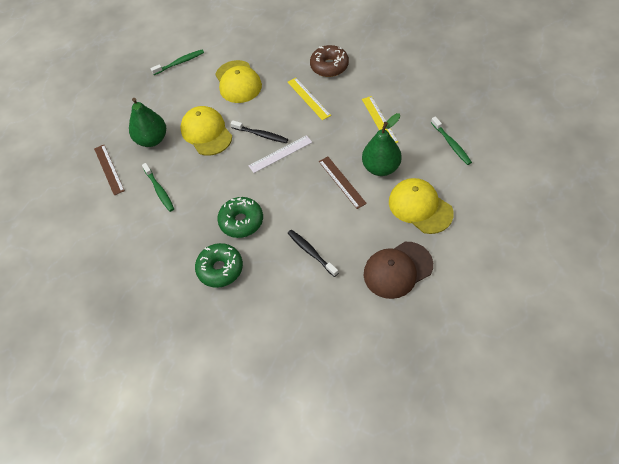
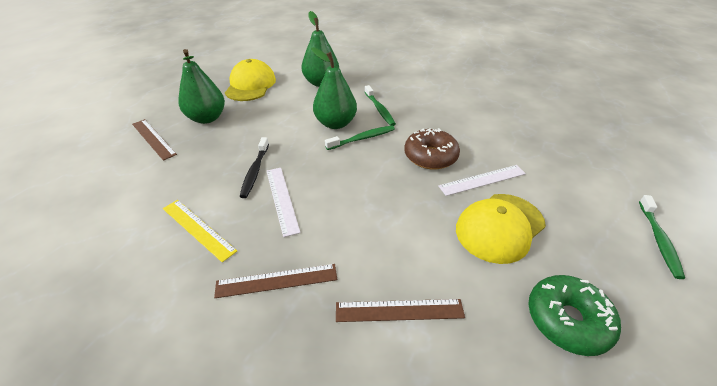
black toothbrush: 2 -> 1
brown cap: 1 -> 0
brown ruler: 2 -> 3
green donut: 2 -> 1
green pear: 2 -> 3
white ruler: 1 -> 2
yellow cap: 3 -> 2
yellow ruler: 2 -> 1

